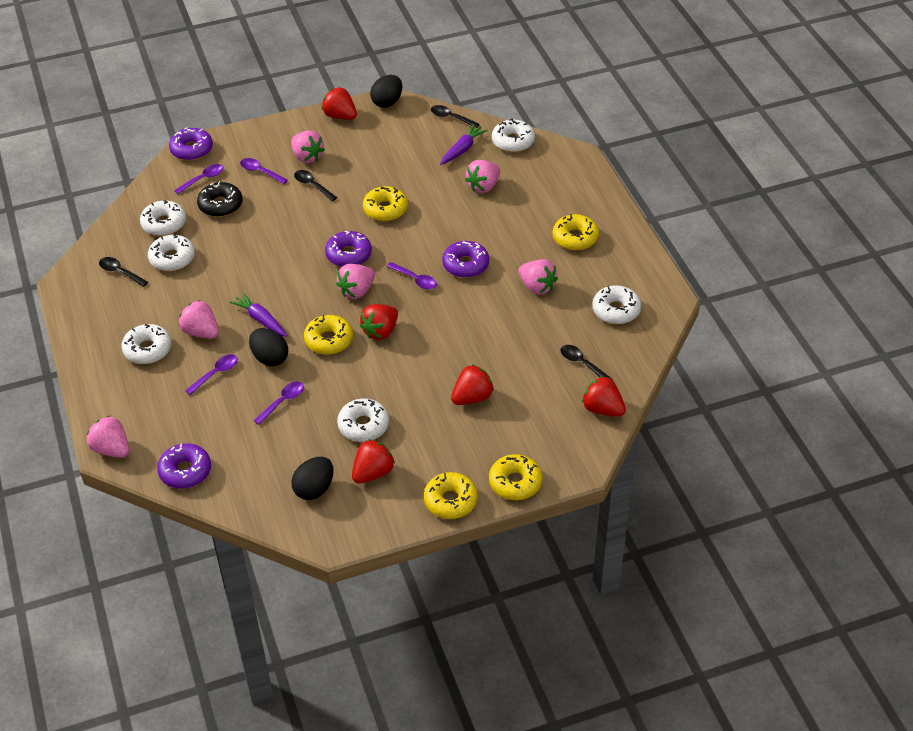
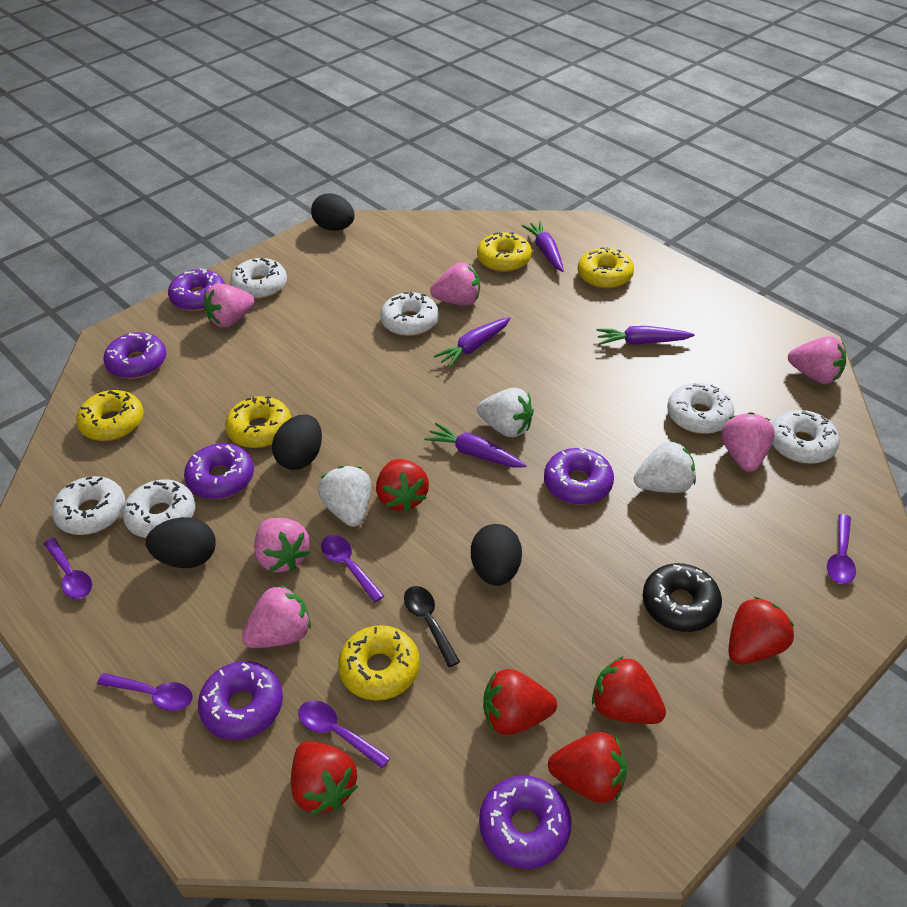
black egg: 3 -> 4
black spoon: 4 -> 1
purple carrot: 2 -> 4
purple donut: 4 -> 6
red strawberry: 5 -> 6
white strawberry: 0 -> 3

